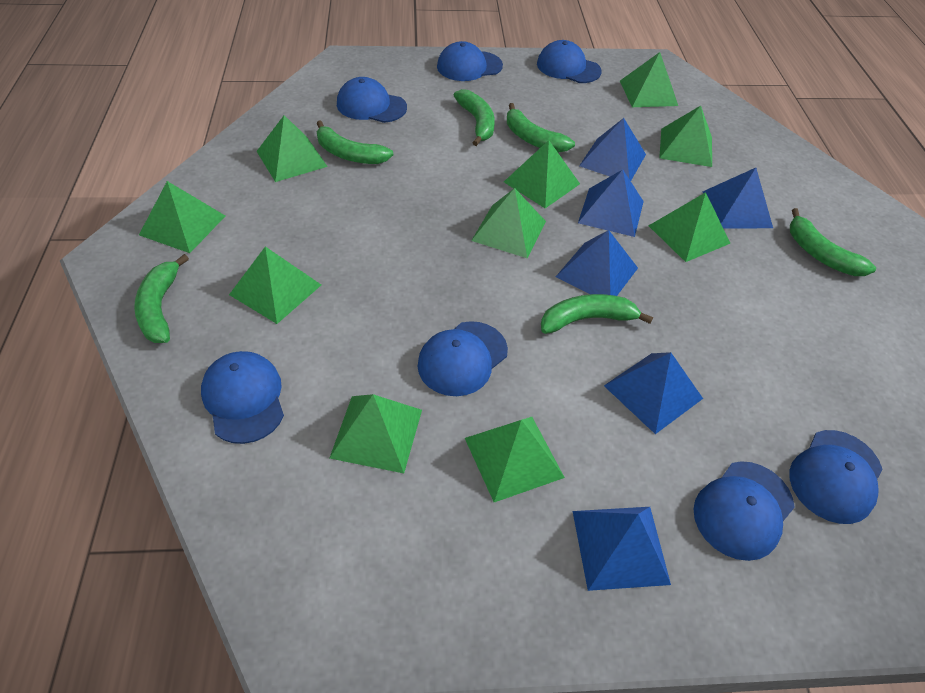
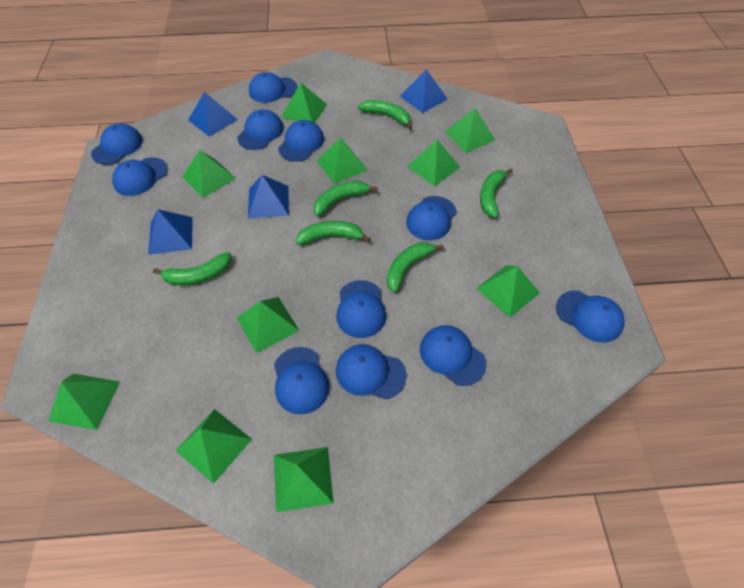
blue cap: 7 -> 11
blue pyramid: 6 -> 4

